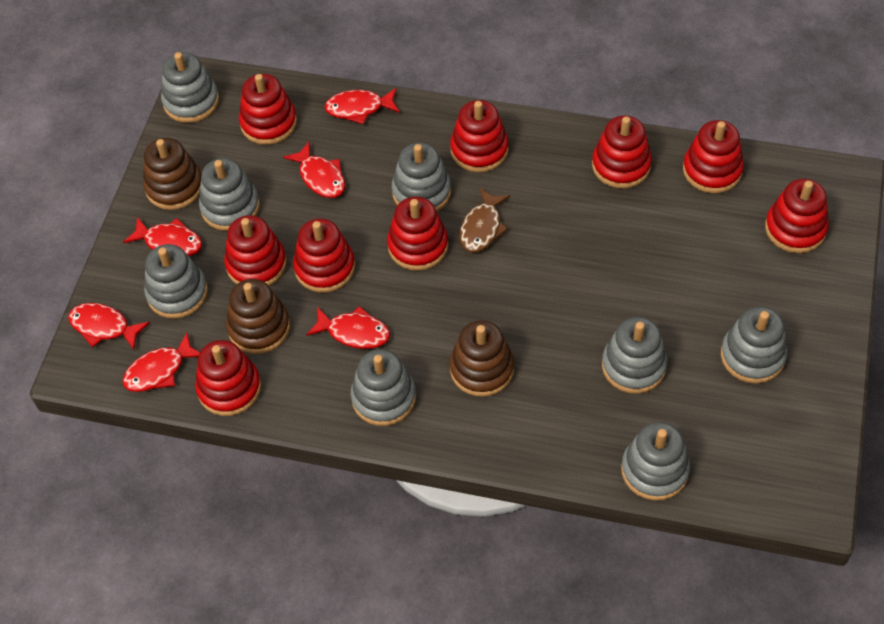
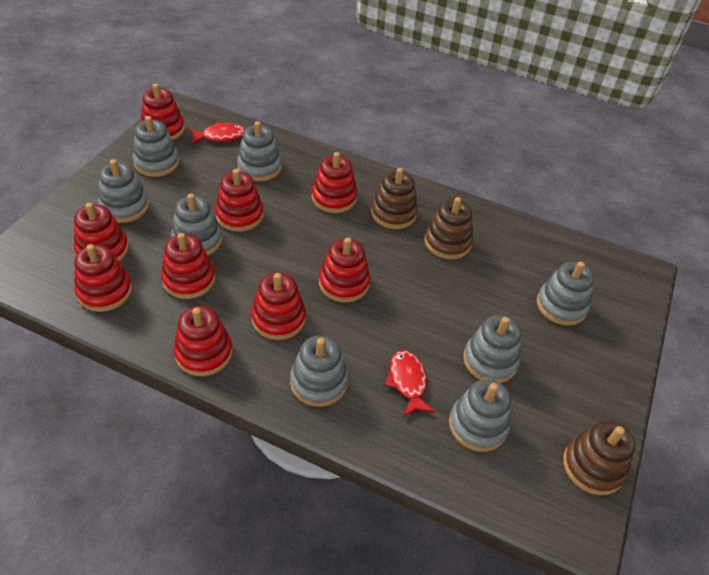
brown fish: 1 -> 0
red fish: 6 -> 2

